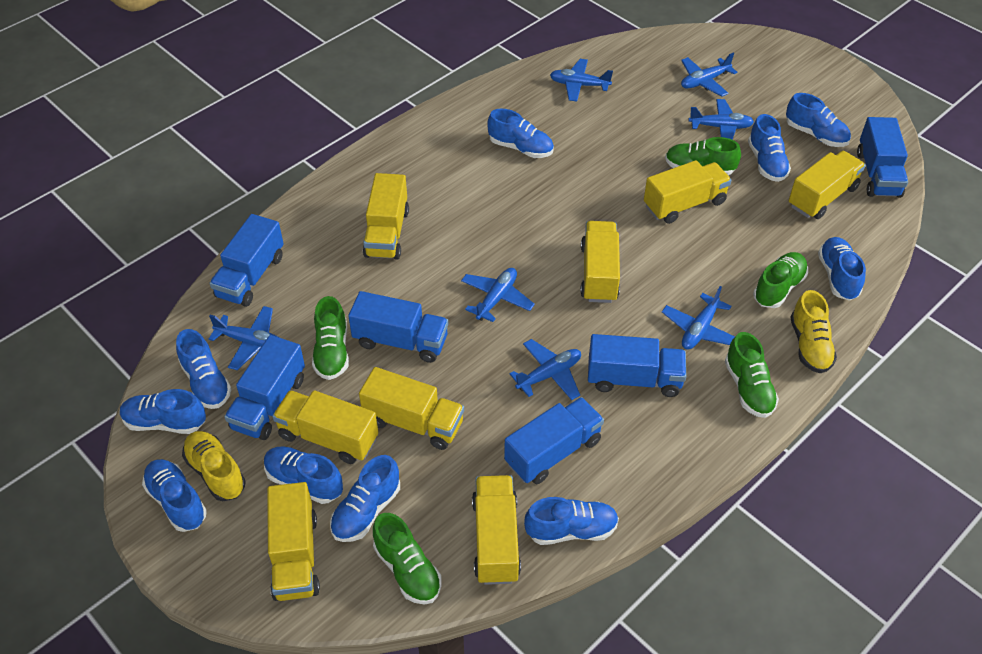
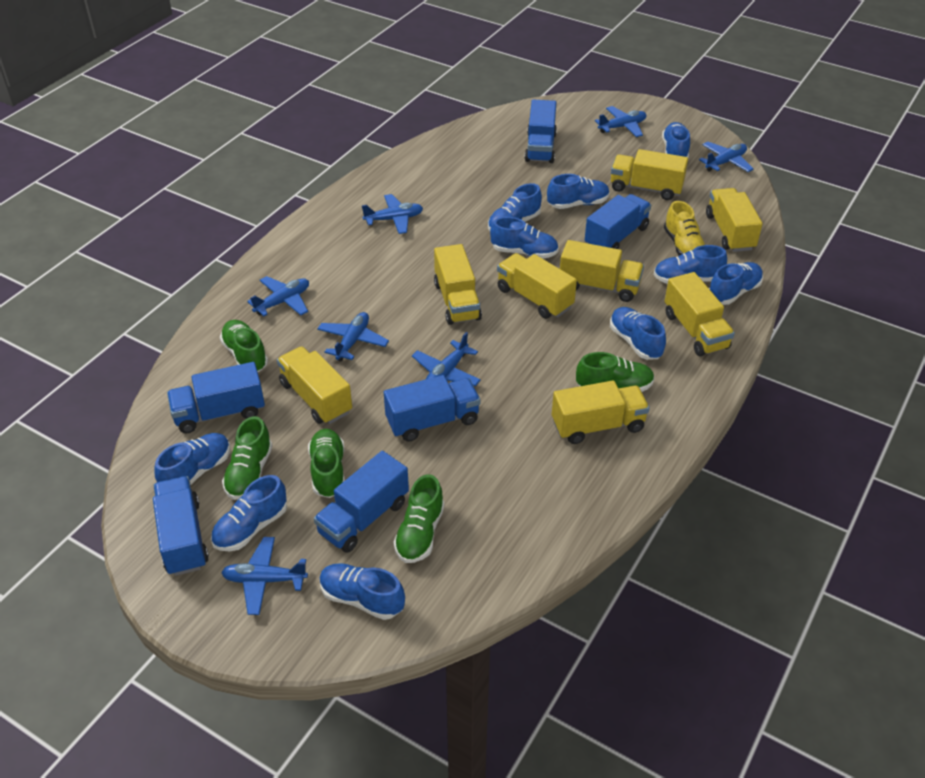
yellow shoe: 2 -> 1

